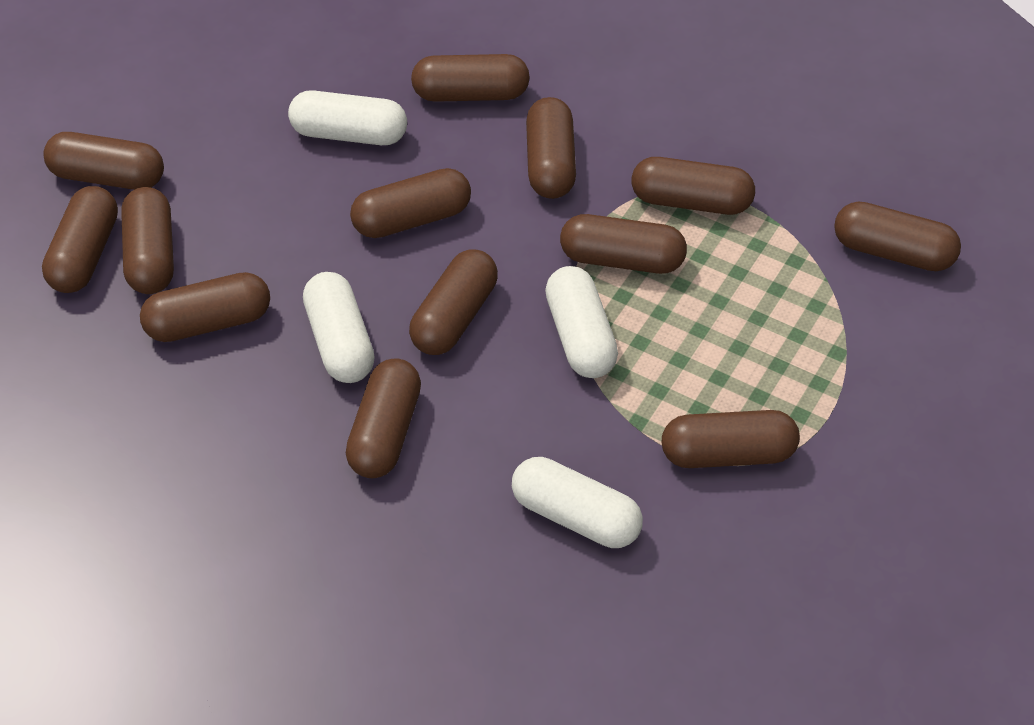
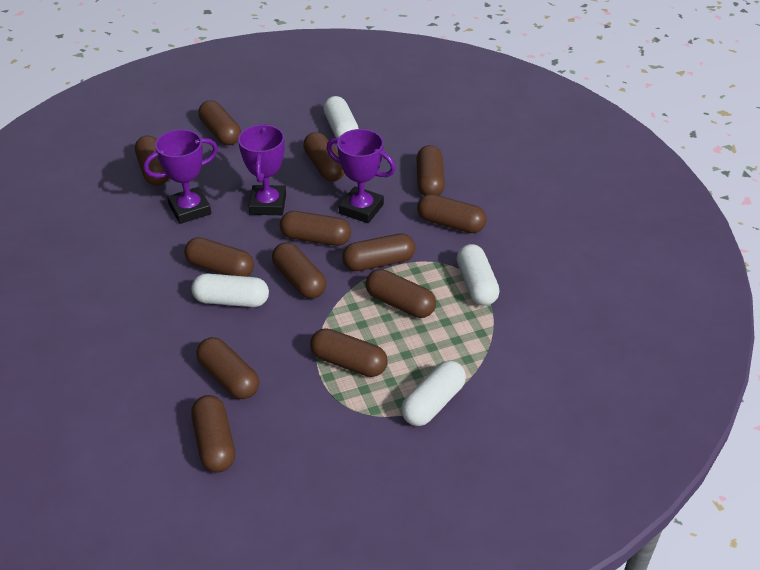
purple trophy: 0 -> 3

